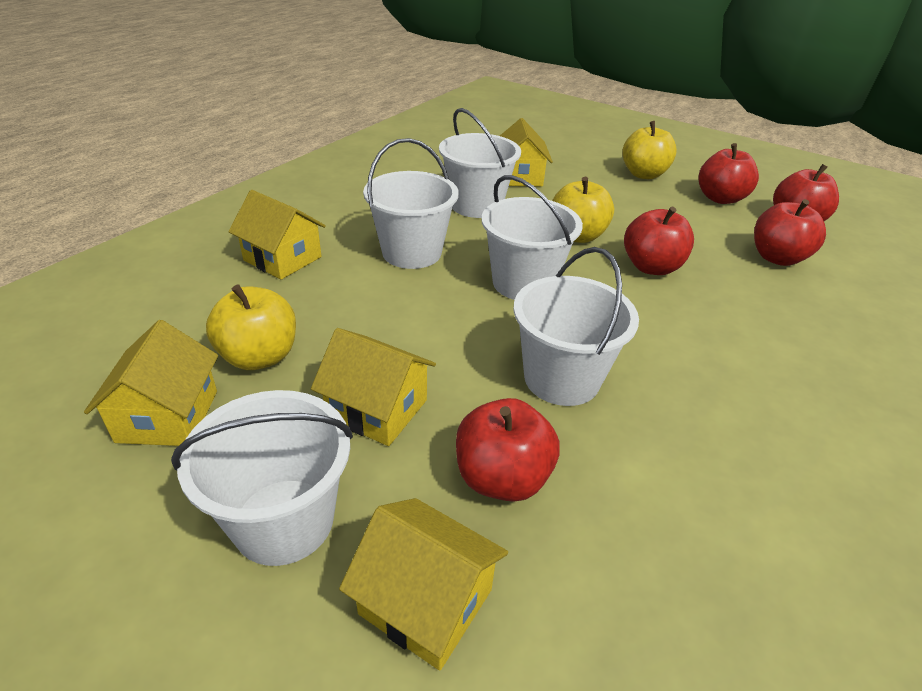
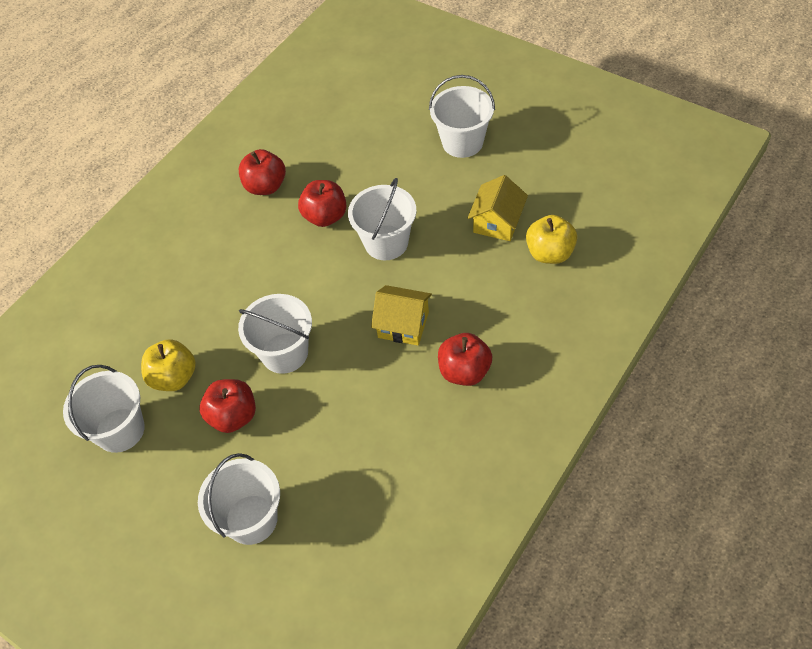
red apple: 5 -> 4
yellow apple: 3 -> 2
yellow house: 5 -> 2

